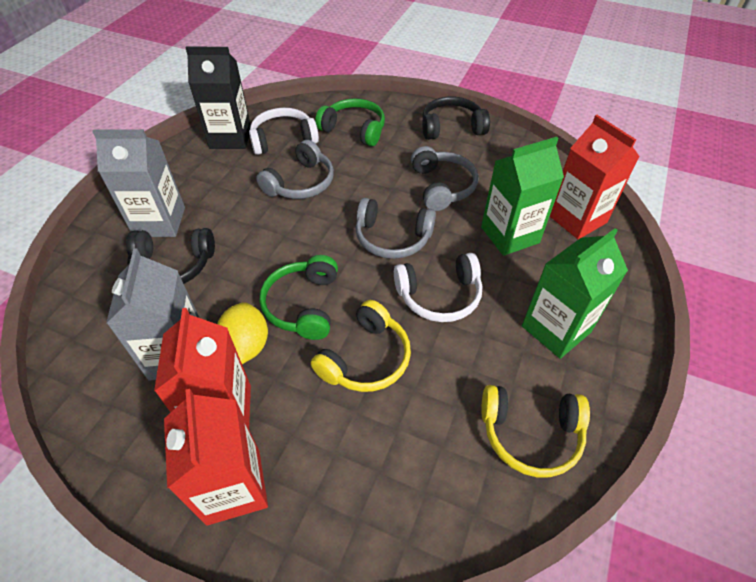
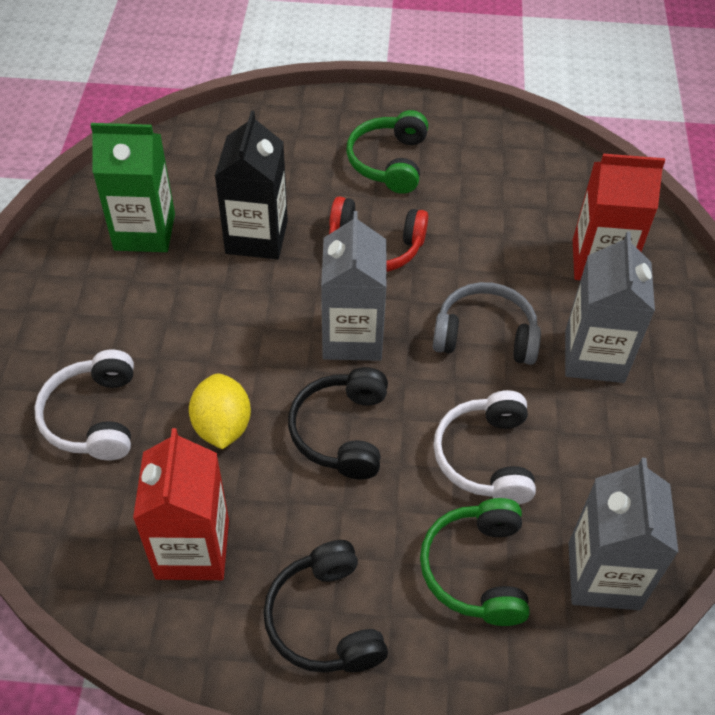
green carton: 2 -> 1
grey carton: 2 -> 3
grey headphones: 3 -> 1
red carton: 3 -> 2
red headphones: 0 -> 1
yellow headphones: 2 -> 0

